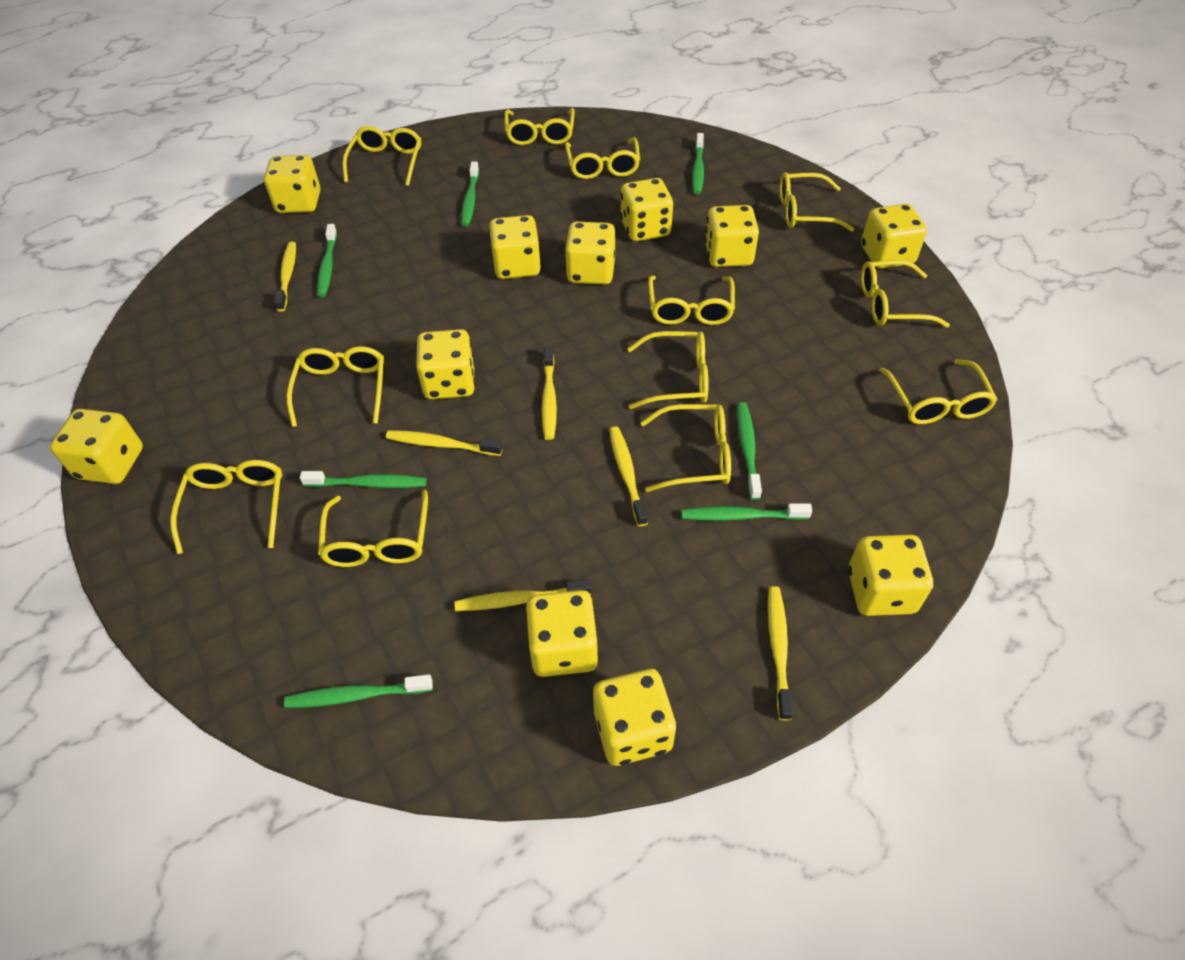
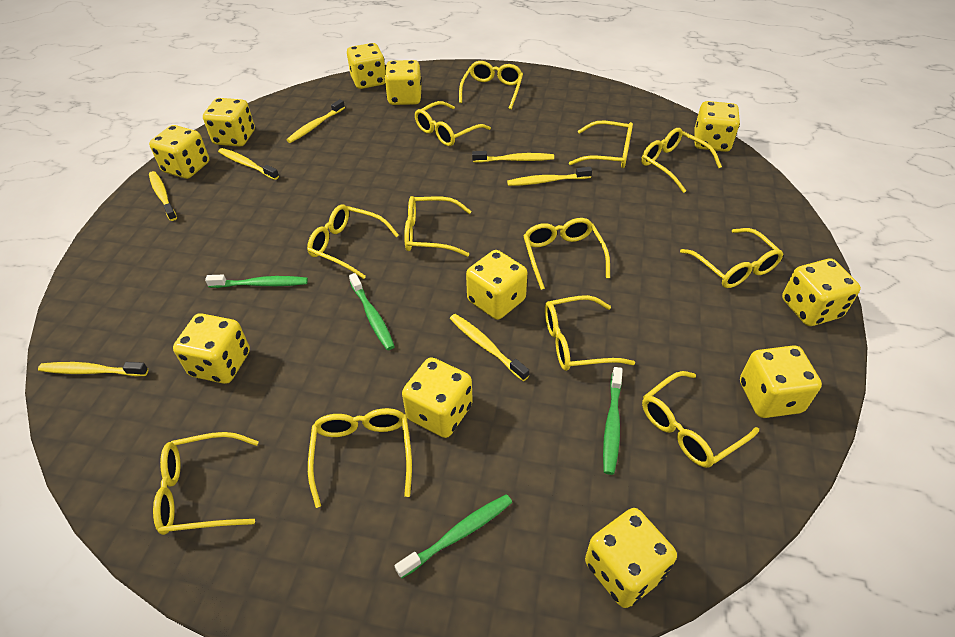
green toothbrush: 7 -> 4
yellow toothbrush: 6 -> 7

